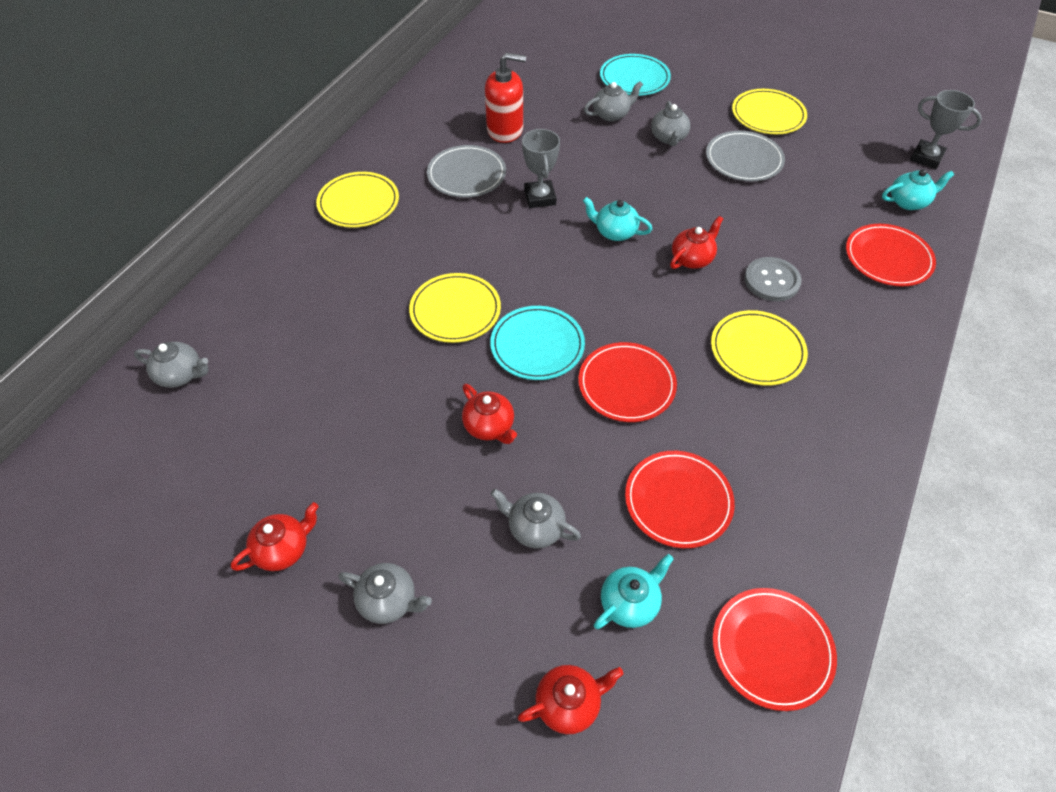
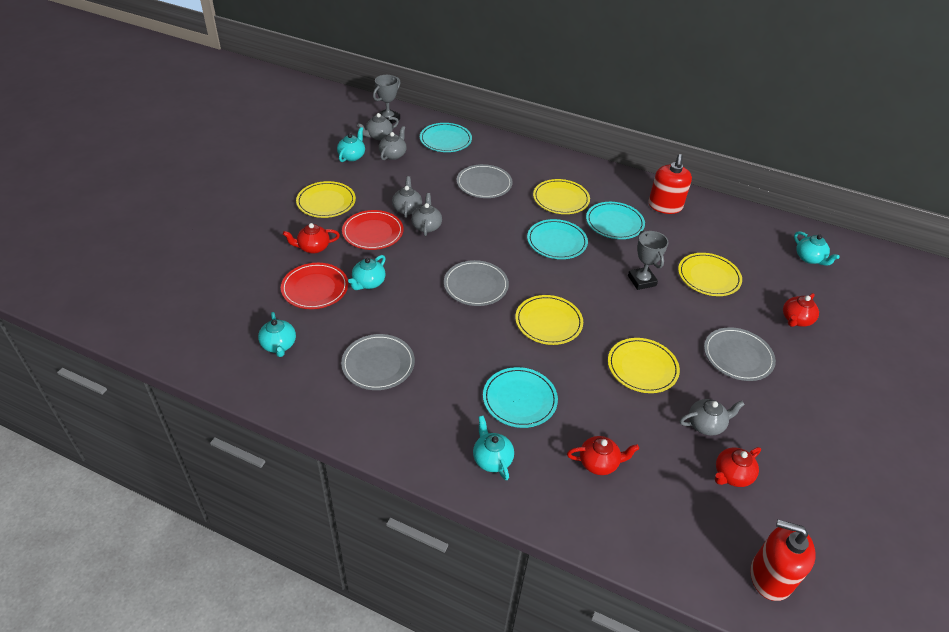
grey button: 1 -> 0
grey plate: 2 -> 4
red plate: 4 -> 2
red soap dispenser: 1 -> 2
turquoise plate: 2 -> 4
turquoise teapot: 3 -> 5
yellow plate: 4 -> 5

